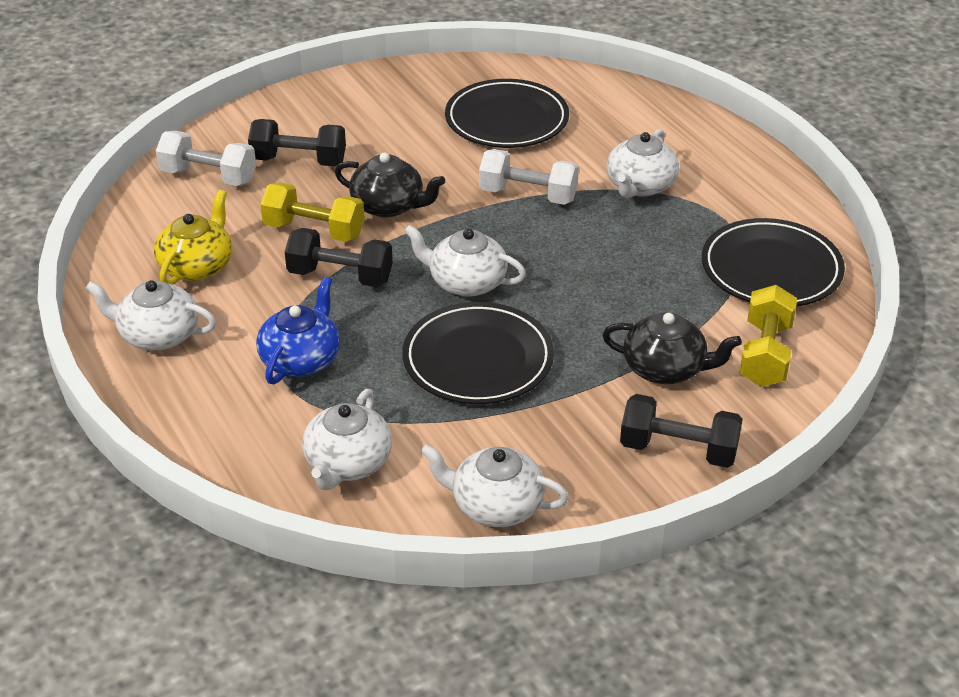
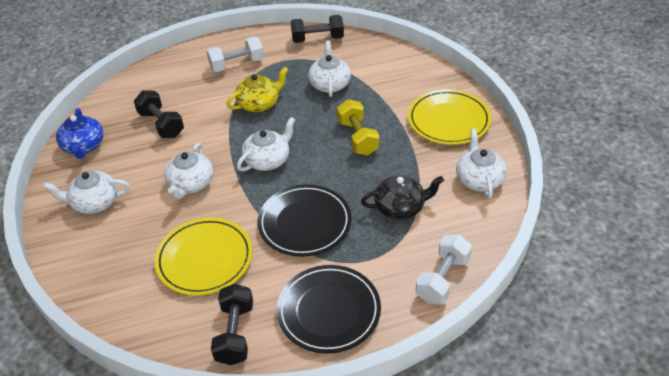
black plate: 3 -> 2
black teapot: 2 -> 1
yellow dumbbell: 2 -> 1
yellow plate: 0 -> 2

